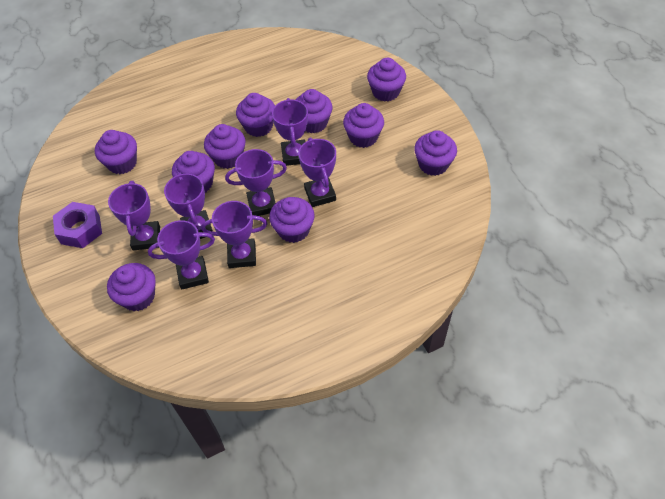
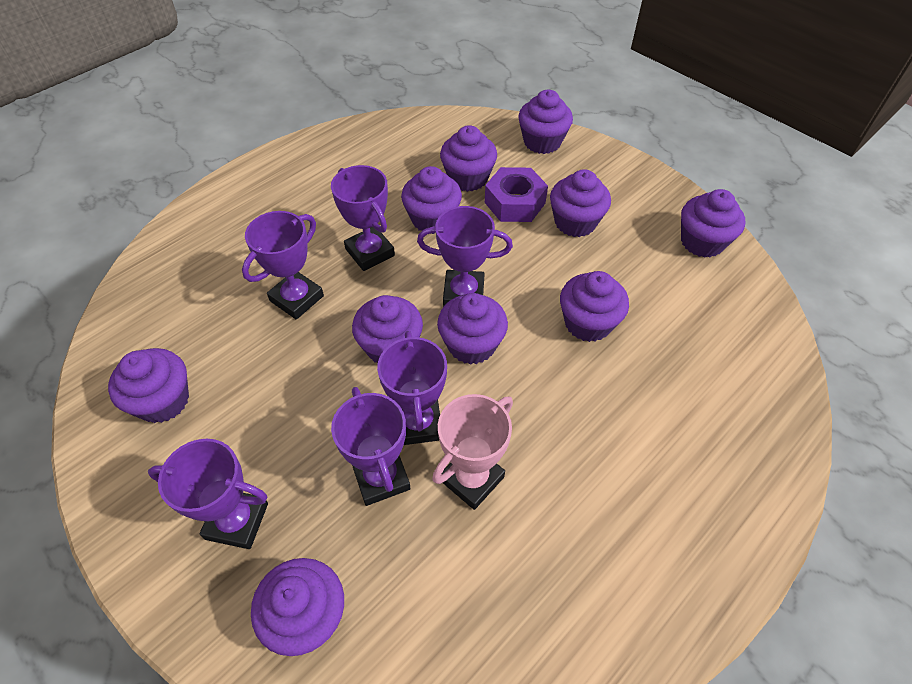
pink trophy: 0 -> 1
purple trophy: 7 -> 6

